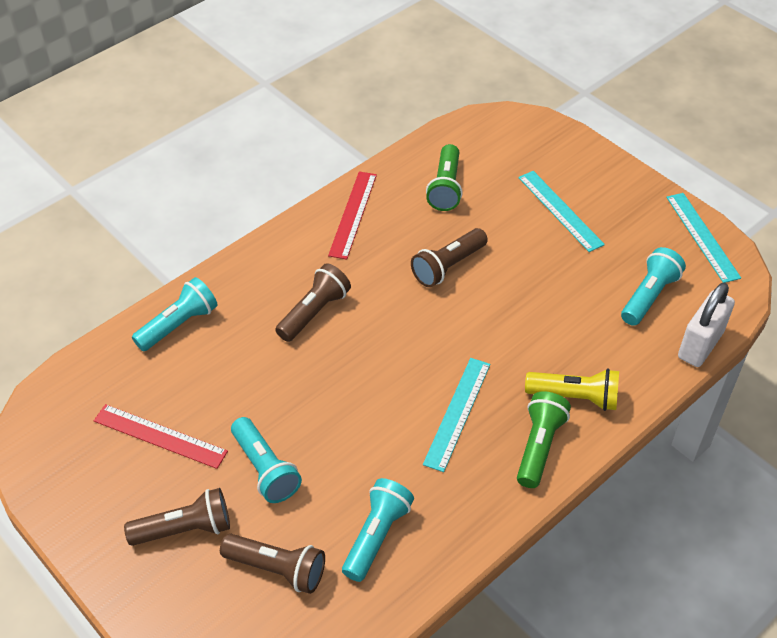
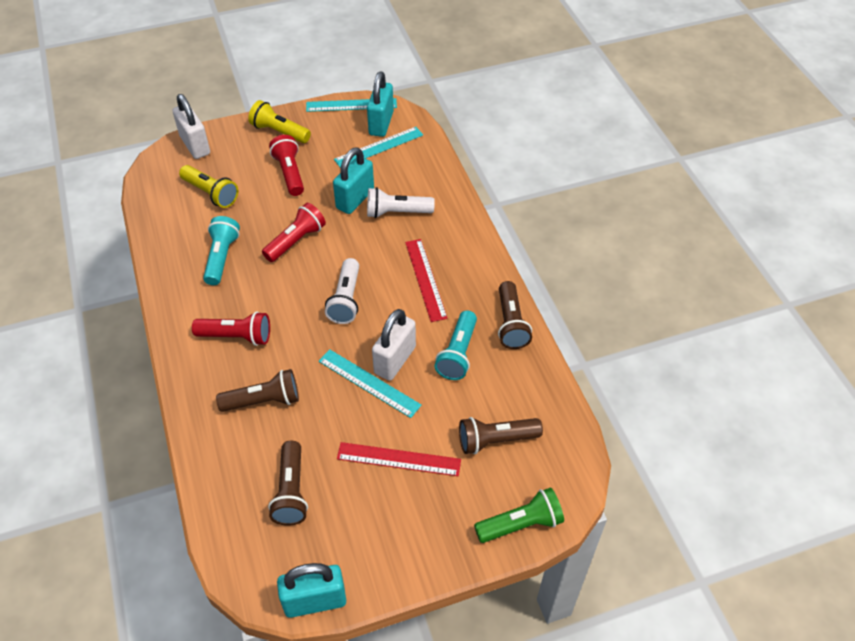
green flashlight: 2 -> 1
red flashlight: 0 -> 3
turquoise flashlight: 4 -> 2
turquoise padlock: 0 -> 3
white flashlight: 0 -> 2
white padlock: 1 -> 2
yellow flashlight: 1 -> 2

